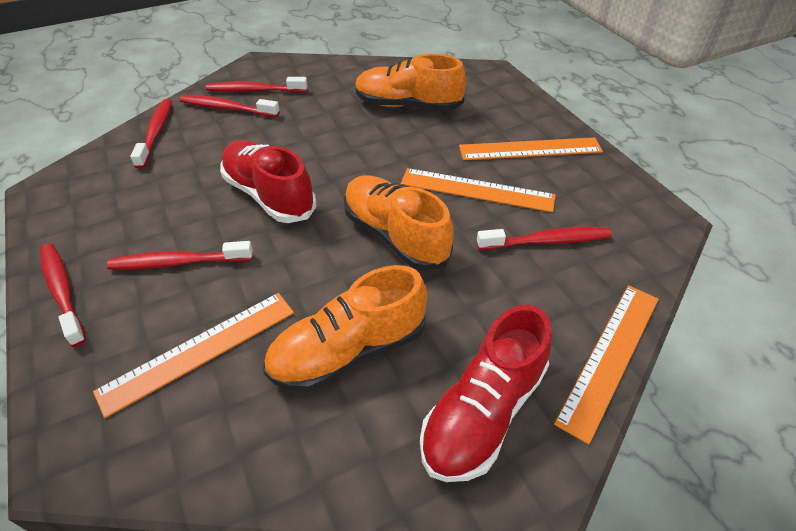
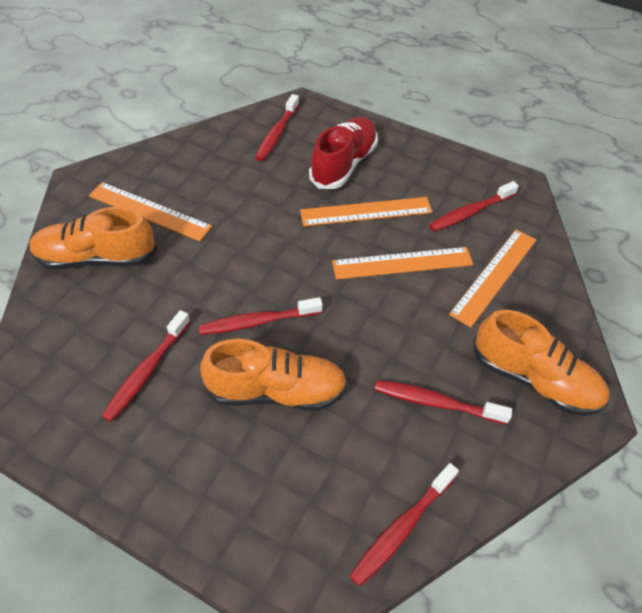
red shoe: 2 -> 1

